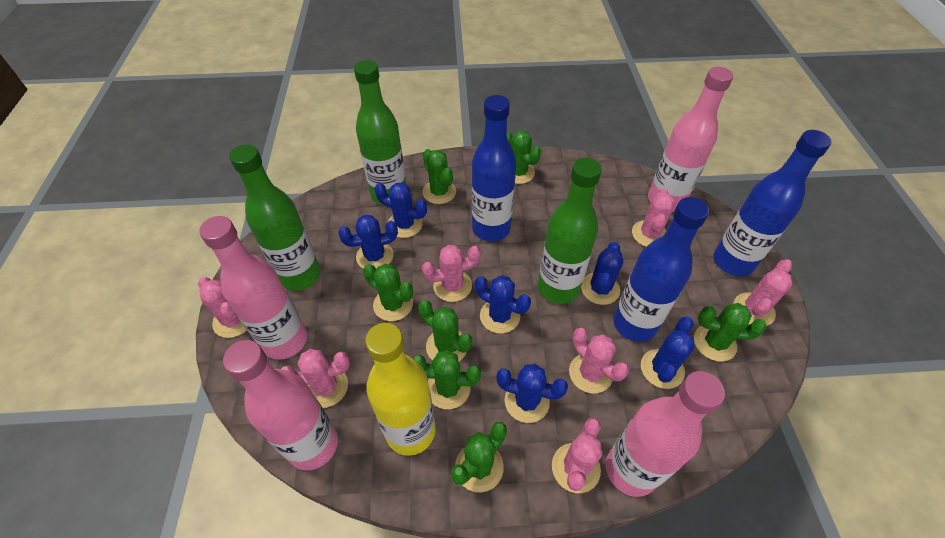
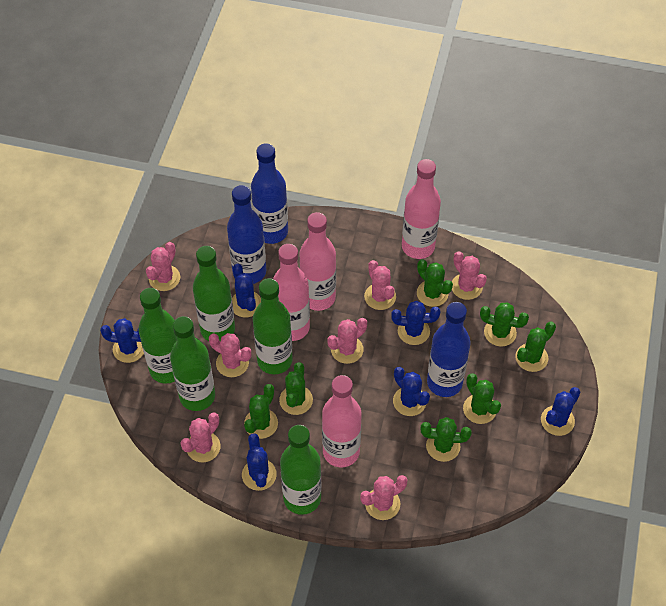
green bottle: 3 -> 5
yellow bottle: 1 -> 0

